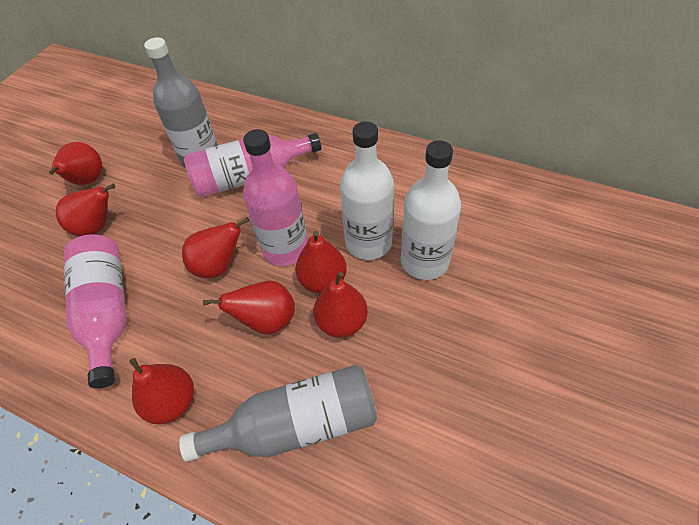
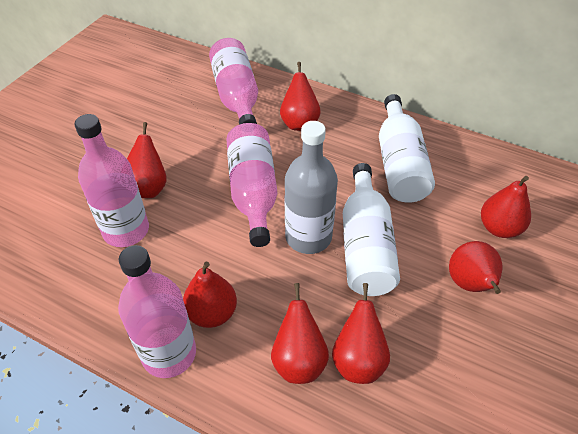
grey bottle: 2 -> 1
pink bottle: 3 -> 4

